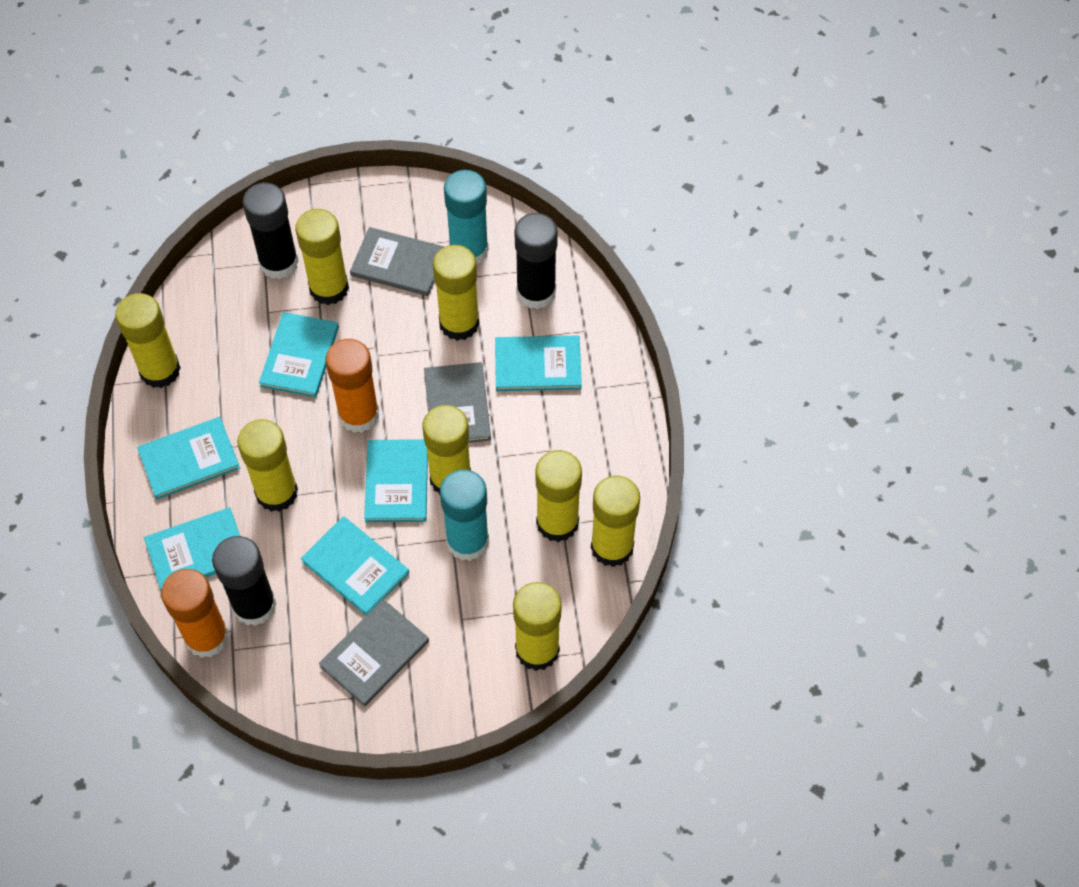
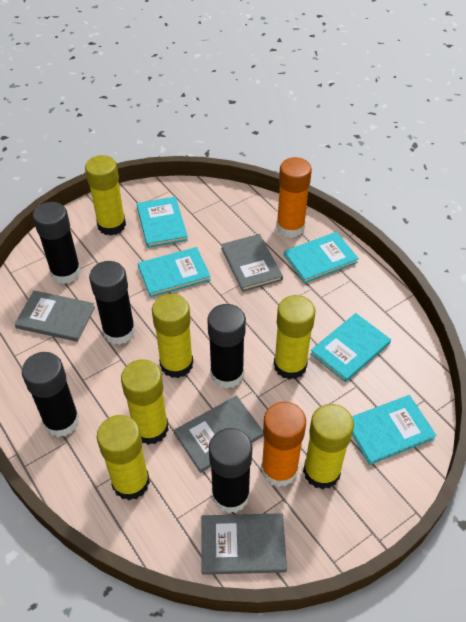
black glue stick: 3 -> 5
grey book: 3 -> 4
turquoise book: 6 -> 5
turquoise glue stick: 2 -> 0
yellow glue stick: 8 -> 6

